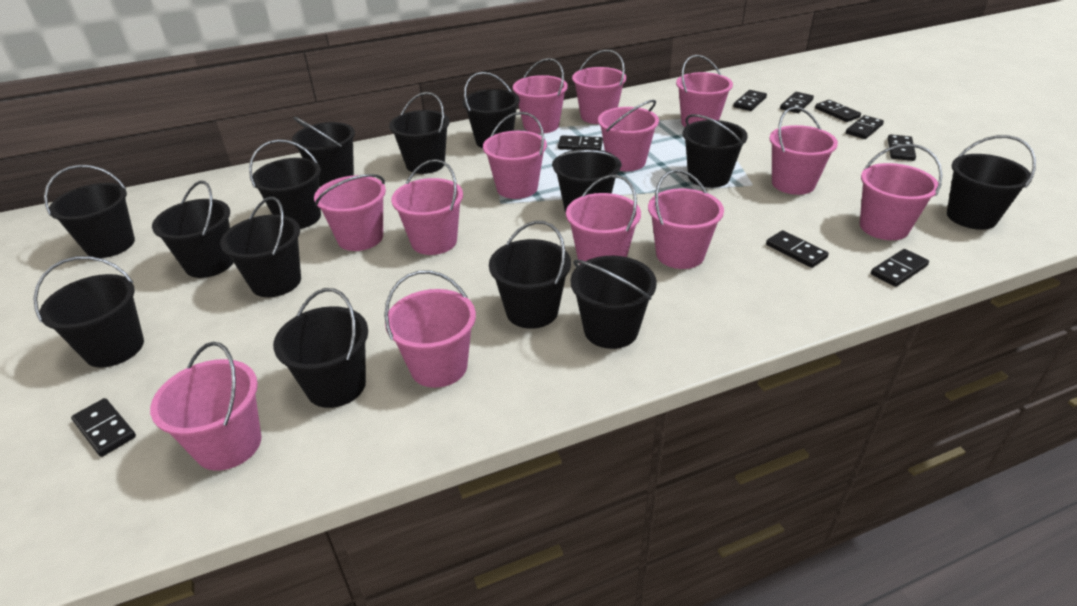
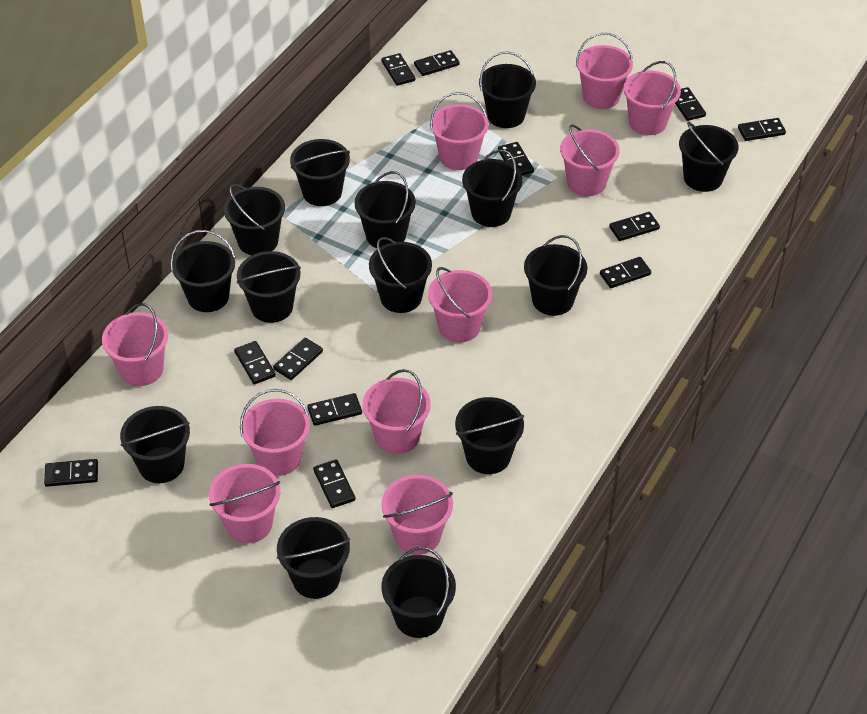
black domino: 9 -> 12
pink bucket: 13 -> 10

